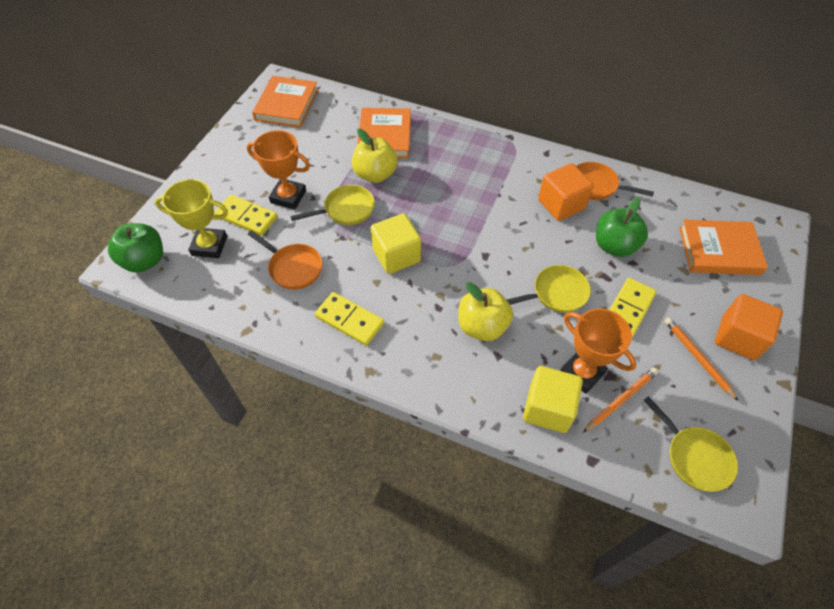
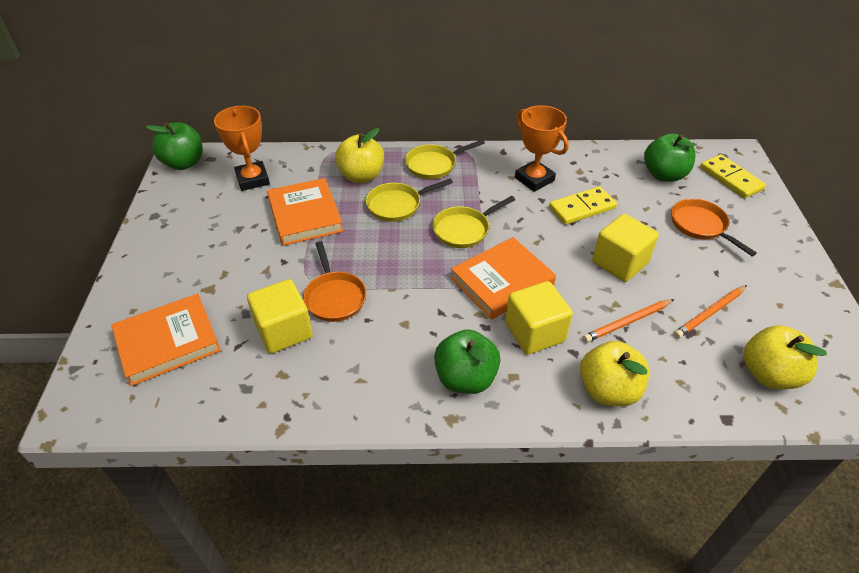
green apple: 2 -> 3
orange cube: 2 -> 0
yellow apple: 2 -> 3
yellow cube: 2 -> 3
yellow domino: 3 -> 2
yellow trophy: 1 -> 0

